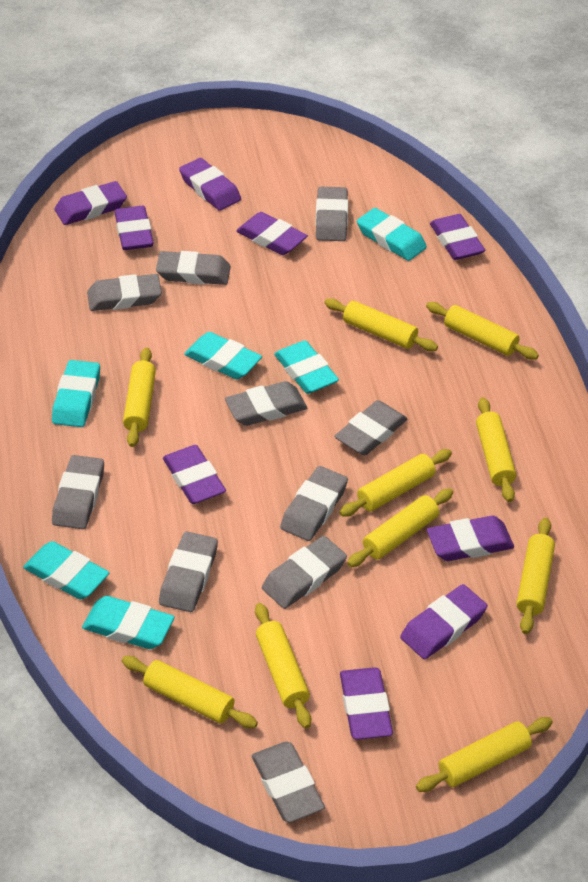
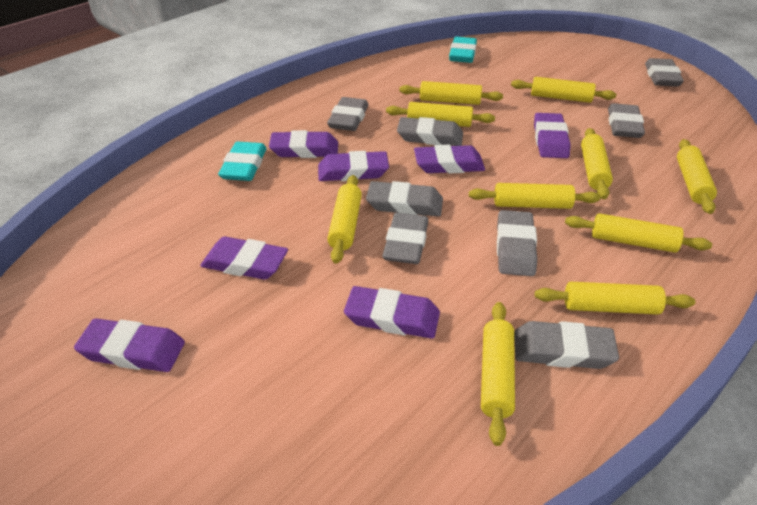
grey eraser: 10 -> 8
purple eraser: 9 -> 7
turquoise eraser: 6 -> 2

